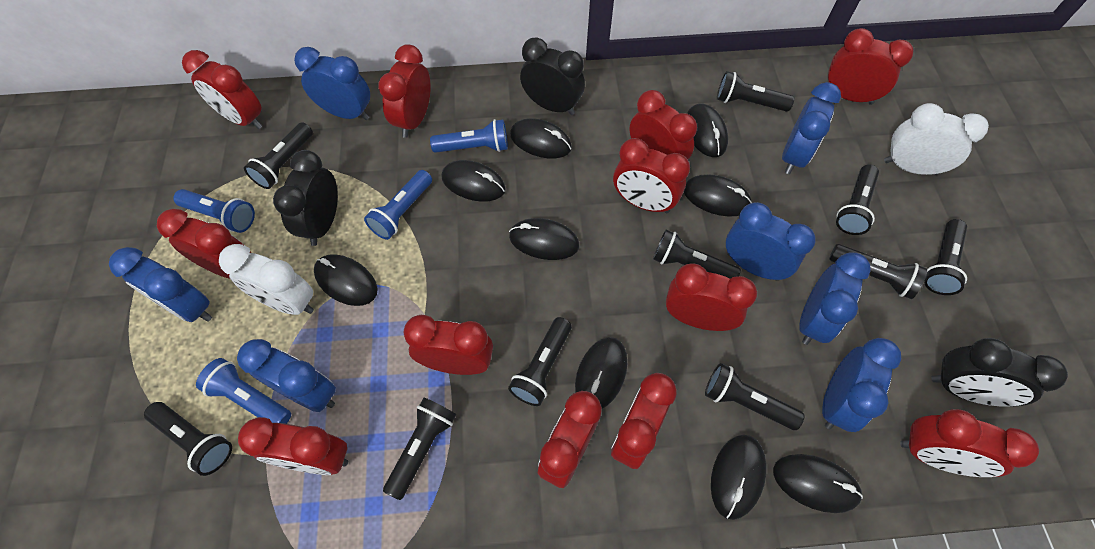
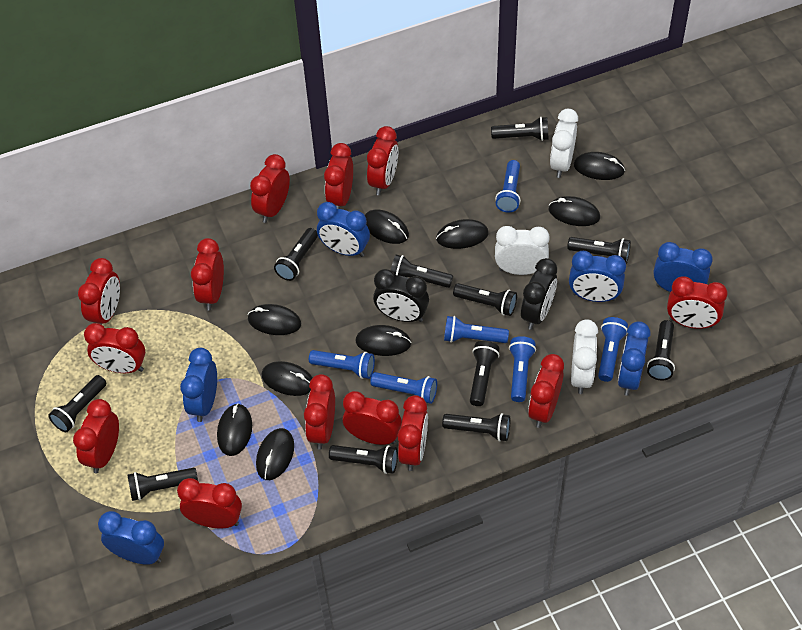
black clock: 3 -> 2
black flashlight: 10 -> 11
blue clock: 7 -> 6
blue flashlight: 4 -> 6
red clock: 12 -> 13
white clock: 2 -> 3

